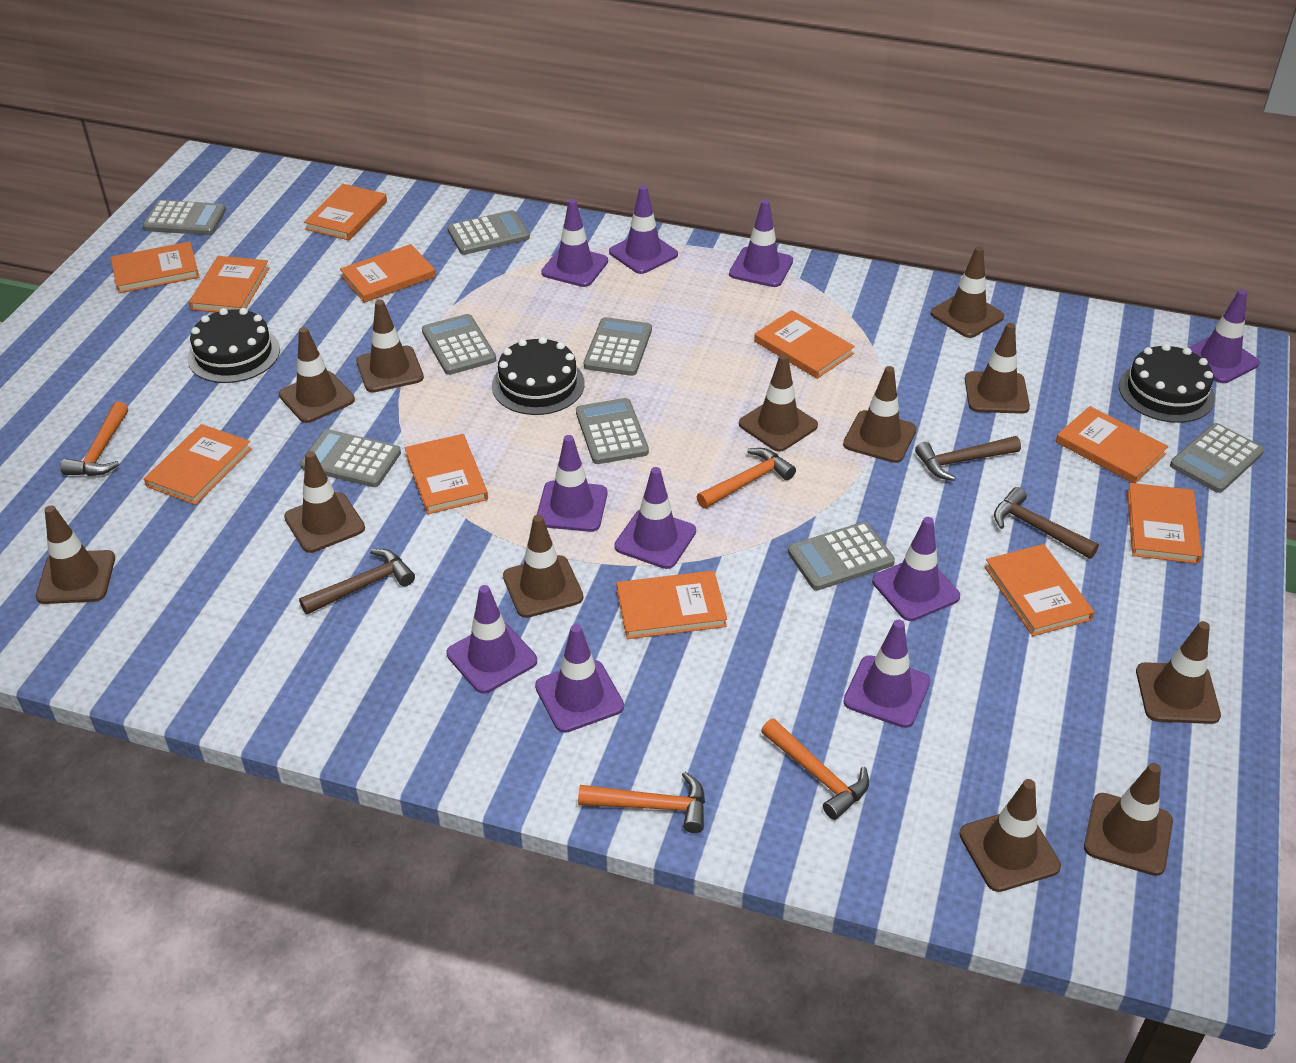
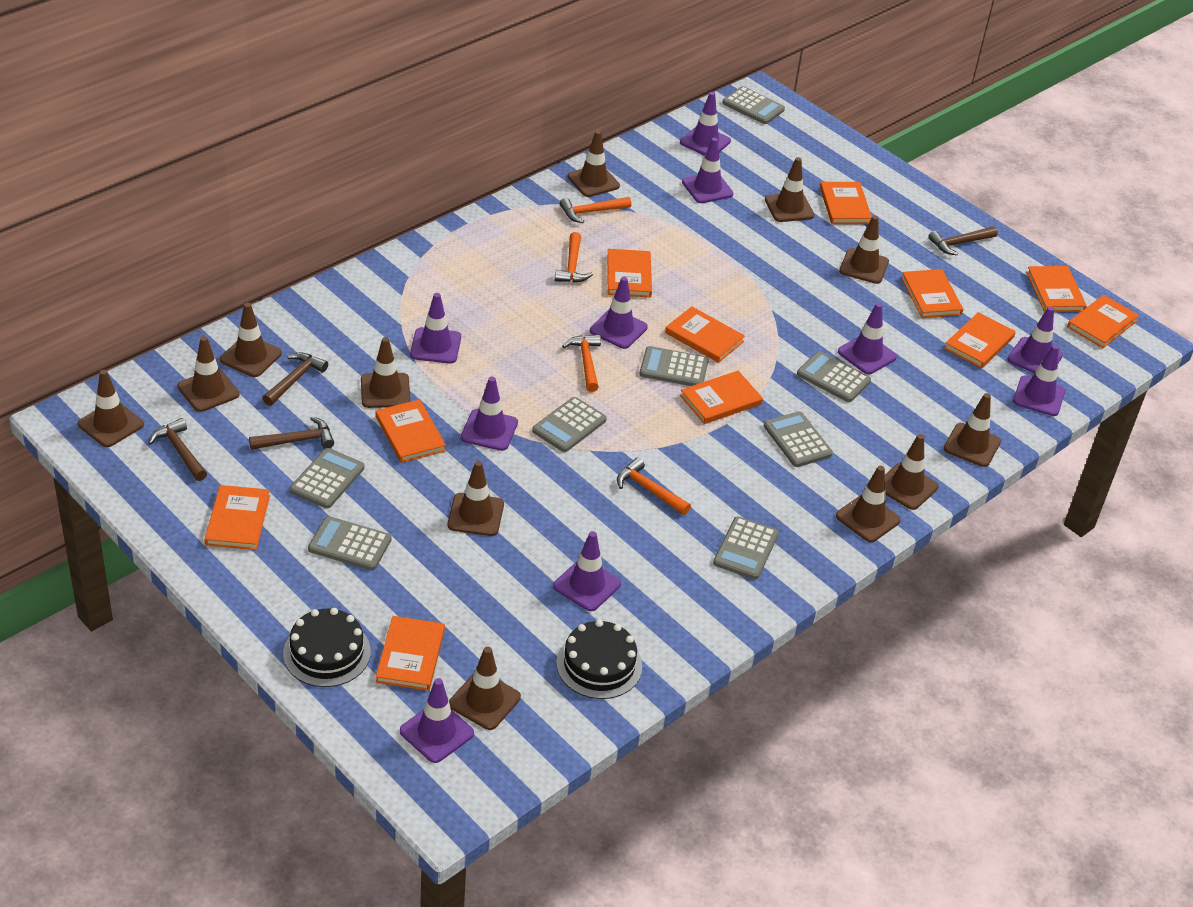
black cake: 3 -> 2
brown hammer: 3 -> 4

